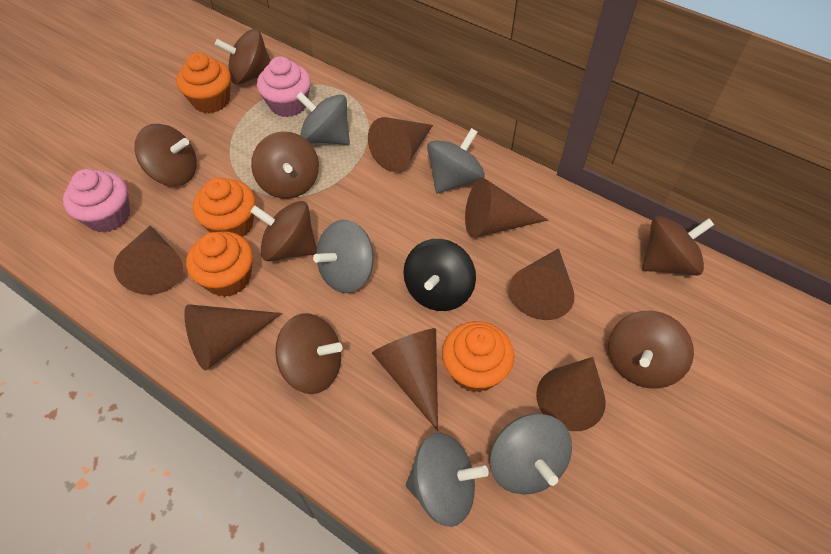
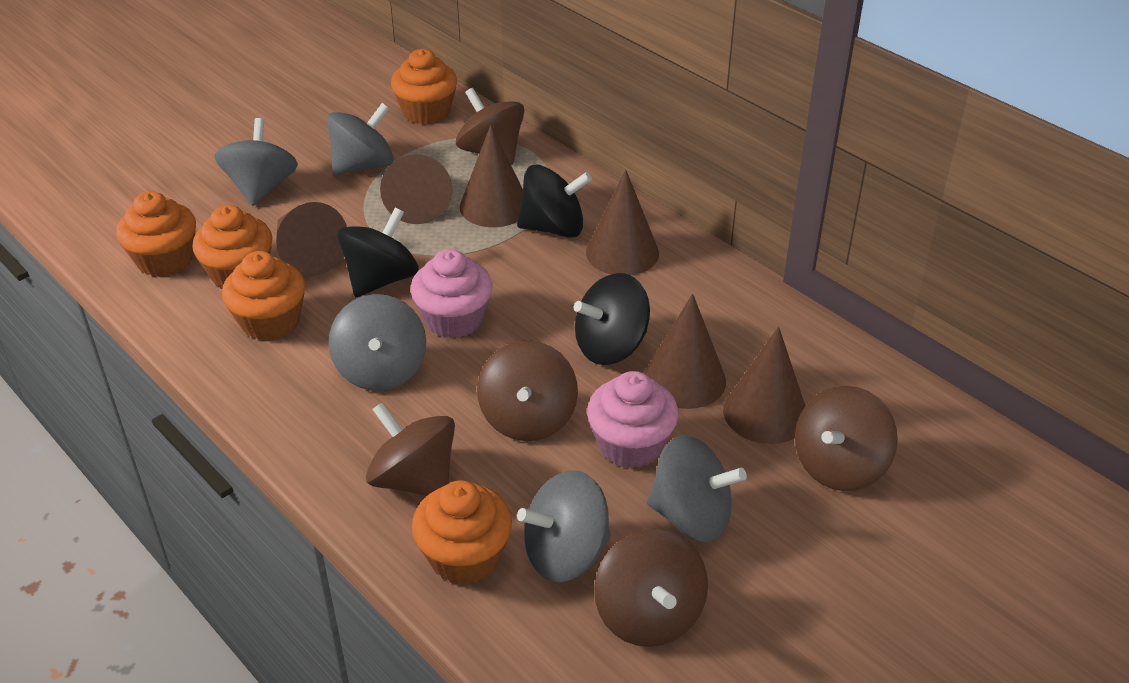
black spinning top: 1 -> 3
brown cone: 7 -> 6
brown spinning top: 7 -> 5
orange cupcake: 4 -> 5

